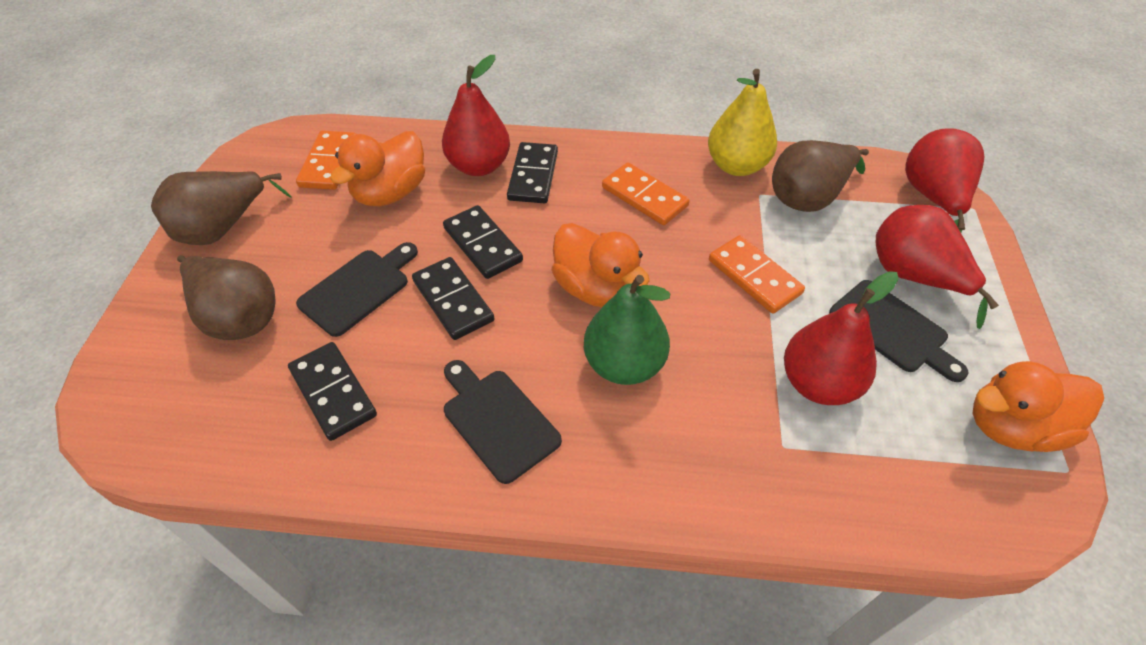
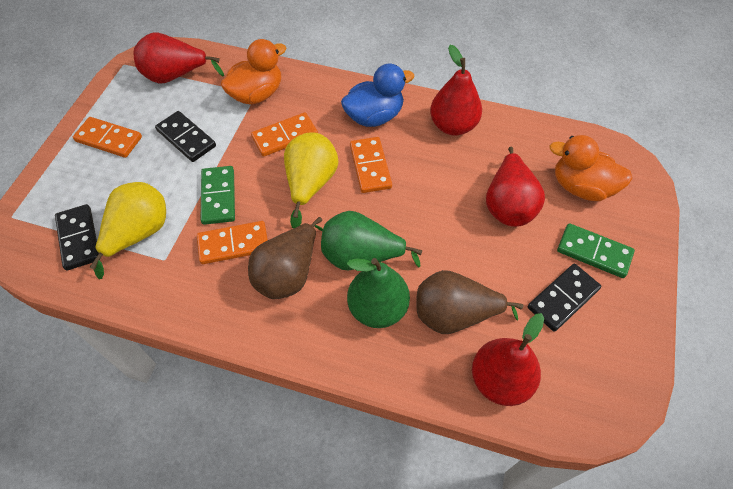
black cutting board: 3 -> 0
black domino: 4 -> 3
blue duck: 0 -> 1
brown pear: 3 -> 2
green domino: 0 -> 2
green pear: 1 -> 2
orange domino: 3 -> 4
orange duck: 3 -> 2
yellow pear: 1 -> 2

